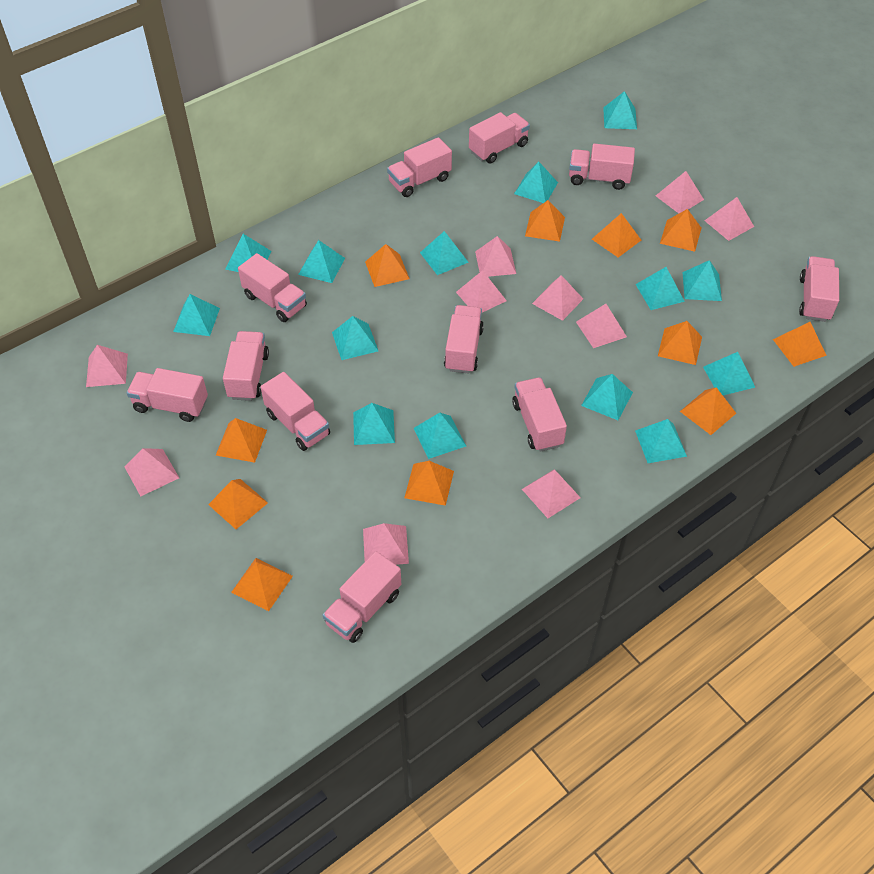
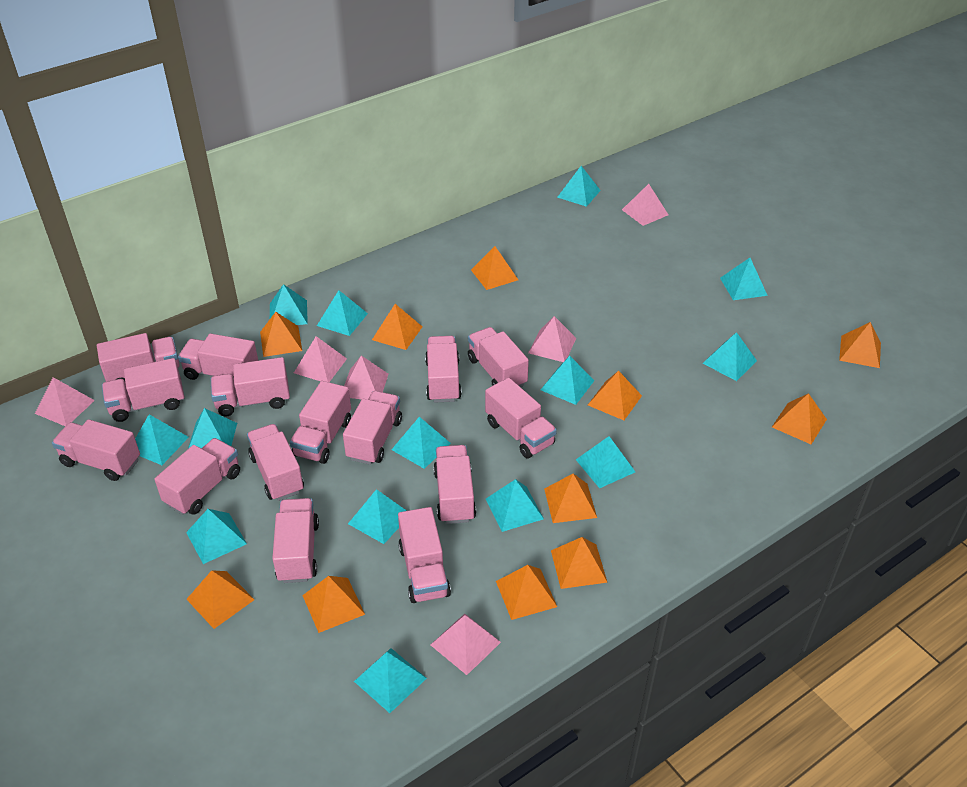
pink pyramid: 10 -> 6
pink truck: 11 -> 15

